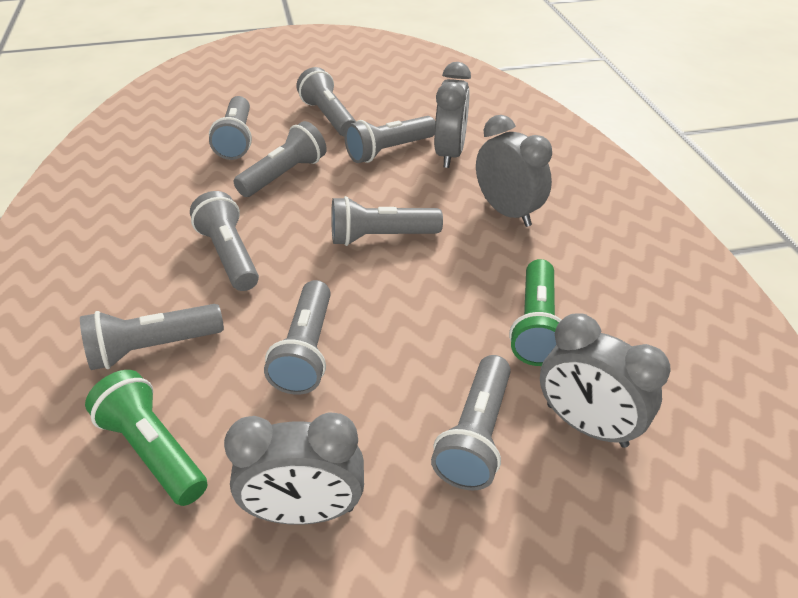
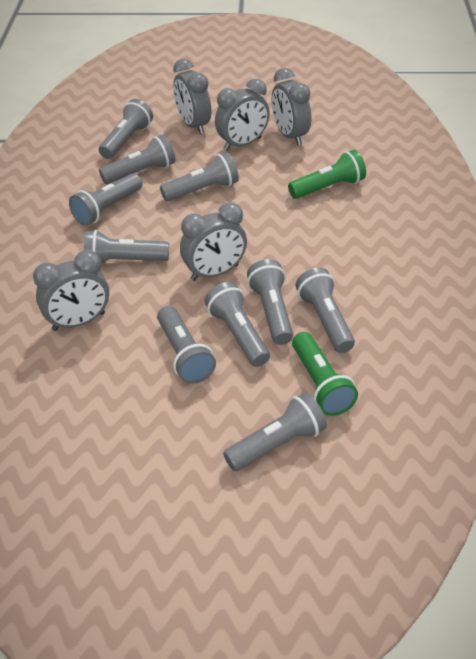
grey clock: 4 -> 5
grey flashlight: 9 -> 10

